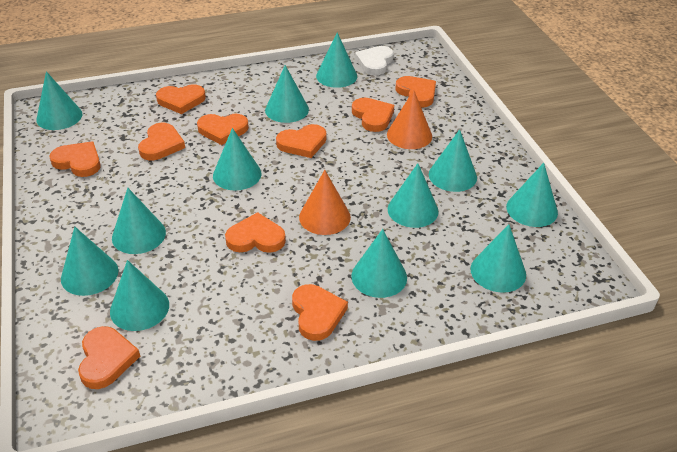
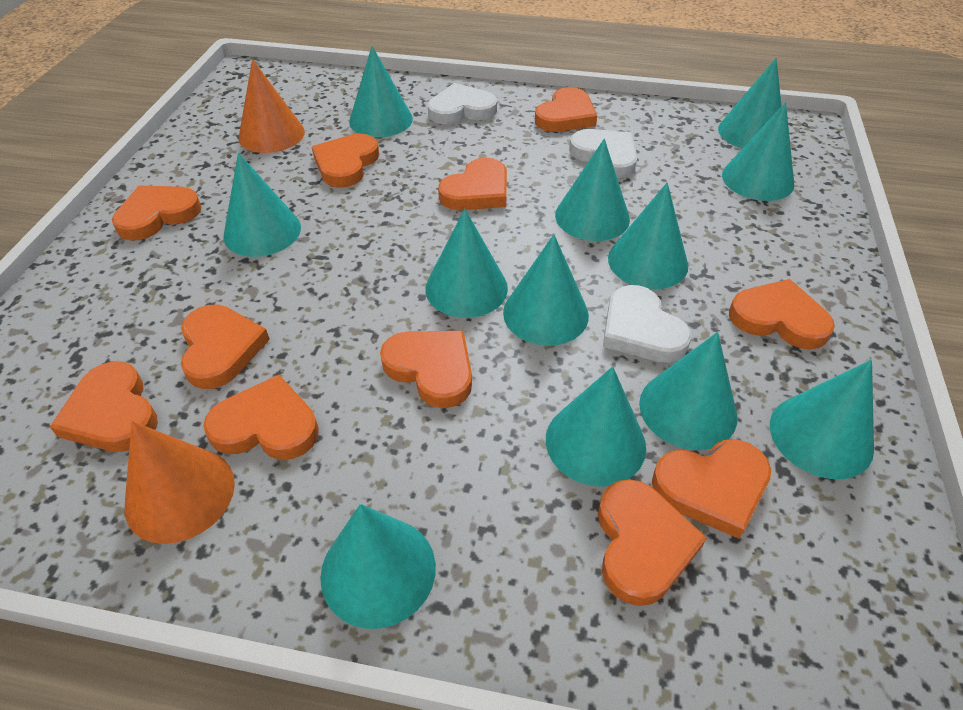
orange heart: 10 -> 11
white heart: 1 -> 3

